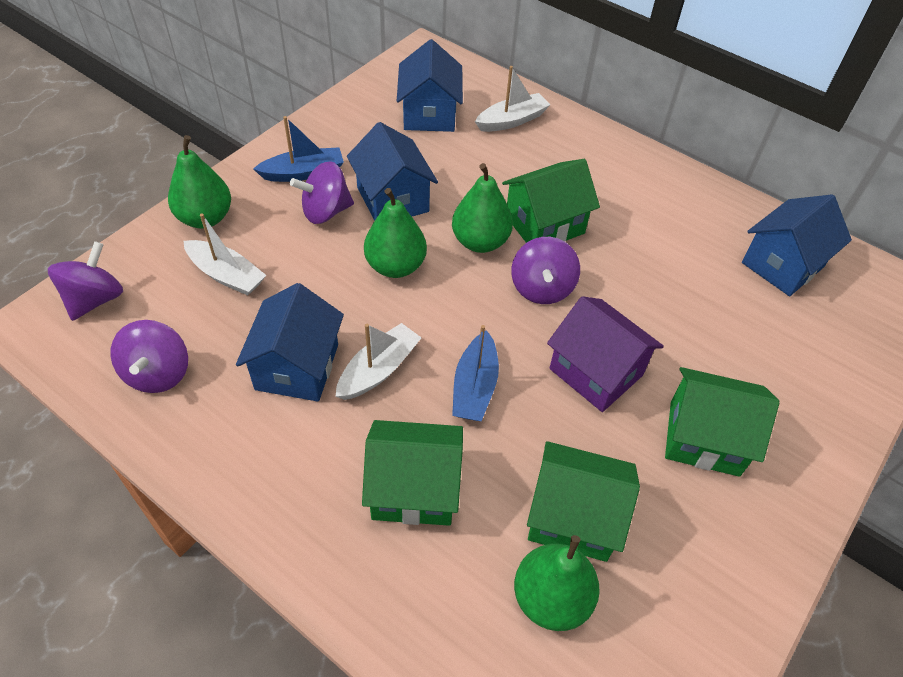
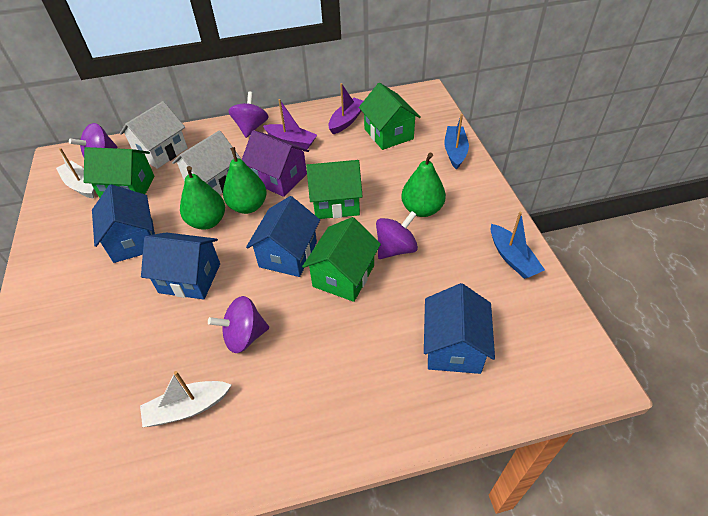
green pear: 4 -> 3
purple boat: 0 -> 2
white boat: 3 -> 2
white house: 0 -> 2

